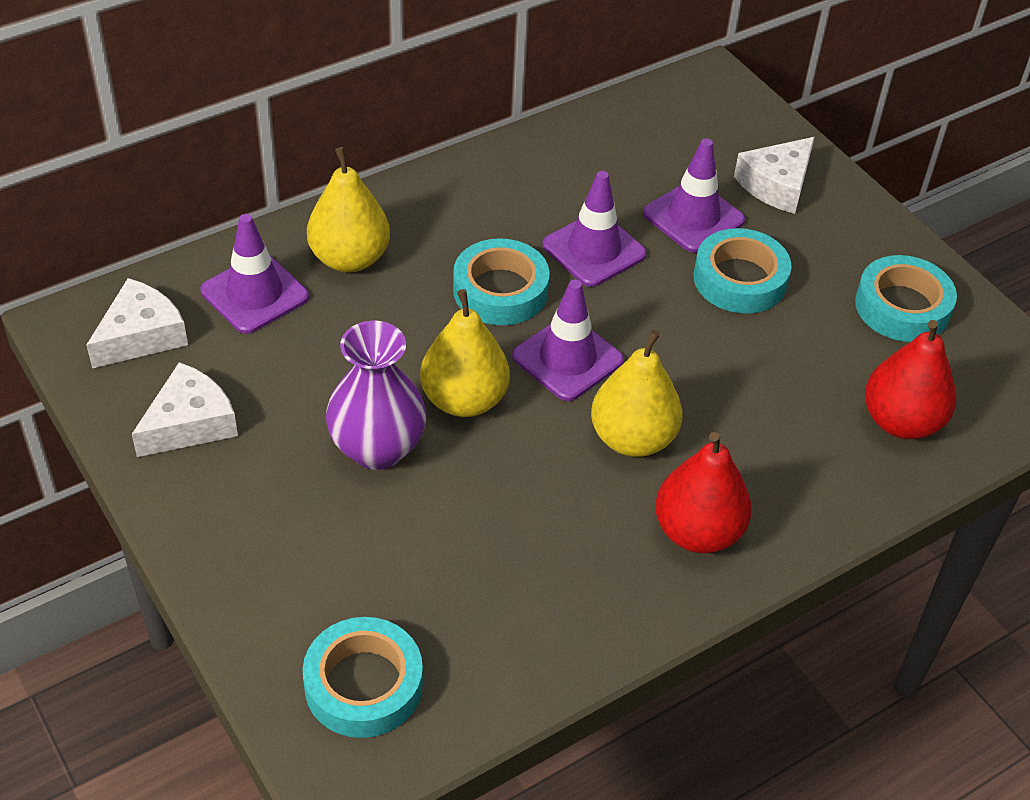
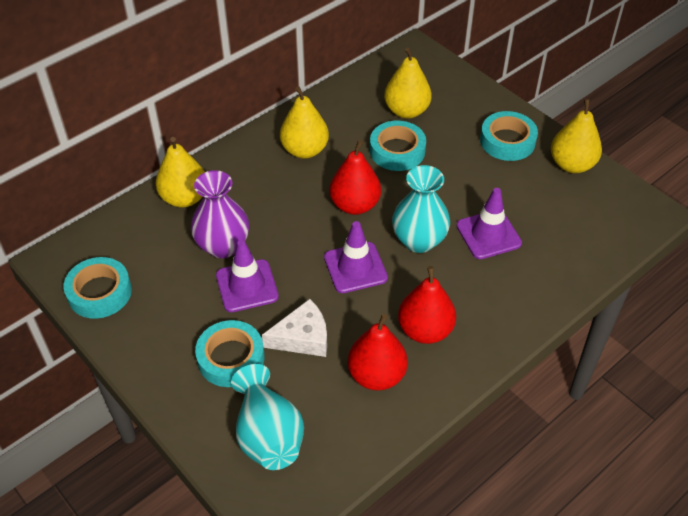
purple traffic cone: 4 -> 3
red pear: 2 -> 3
turquoise vase: 0 -> 2
white cheese: 3 -> 1
yellow pear: 3 -> 4

